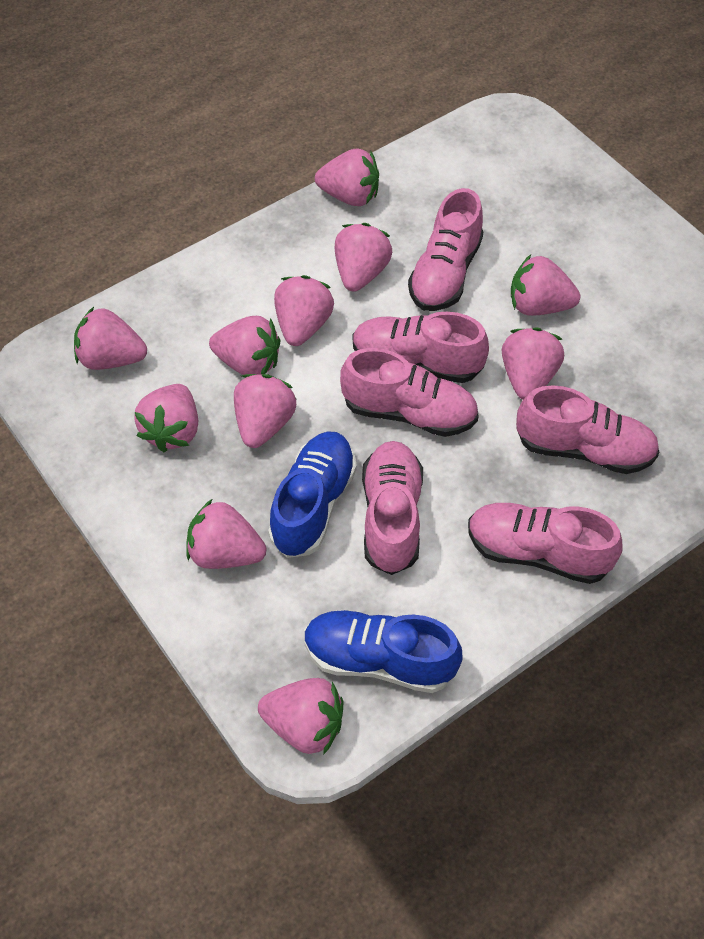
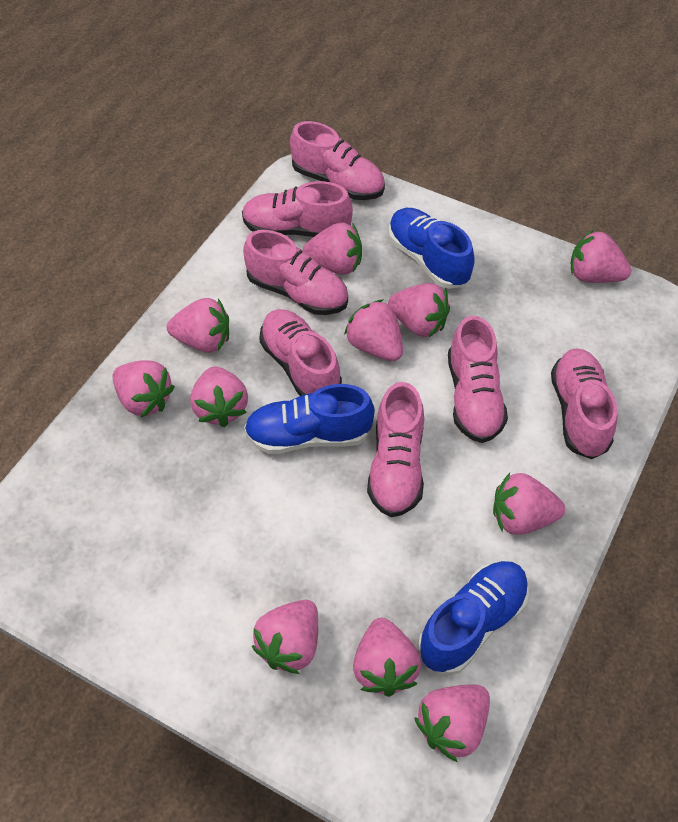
blue shoe: 2 -> 3
pink shoe: 6 -> 7

